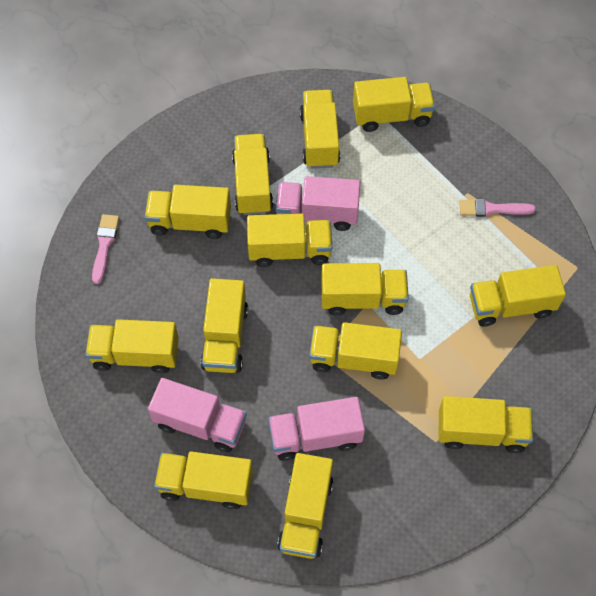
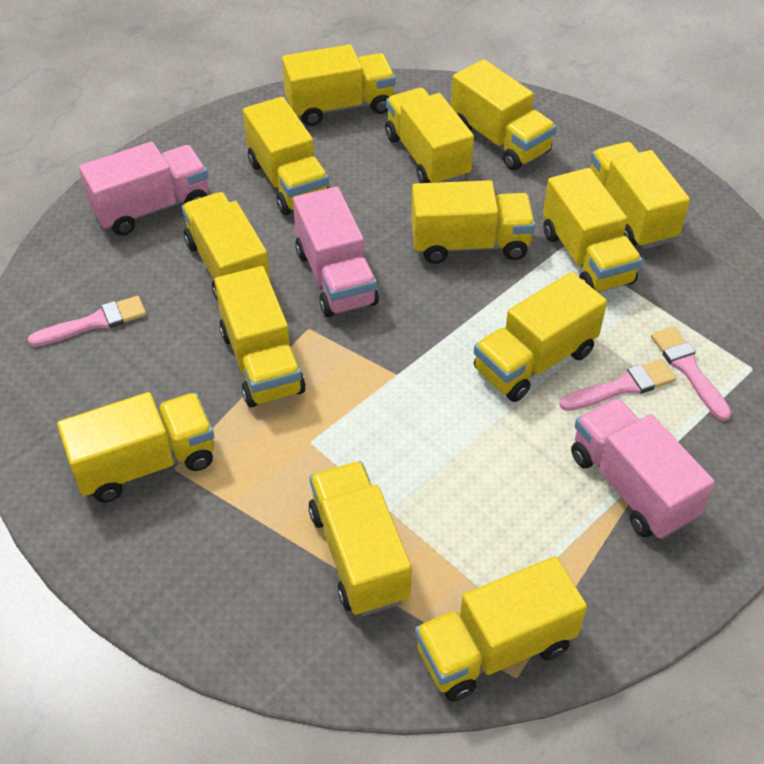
pink brush: 2 -> 3

